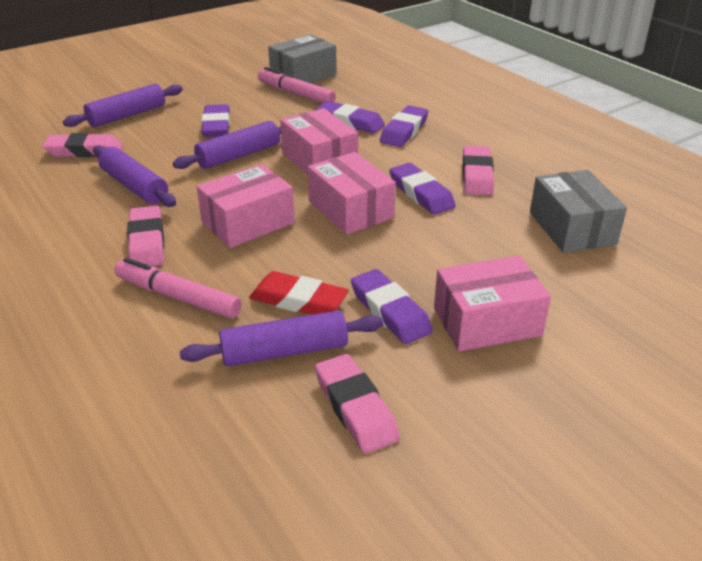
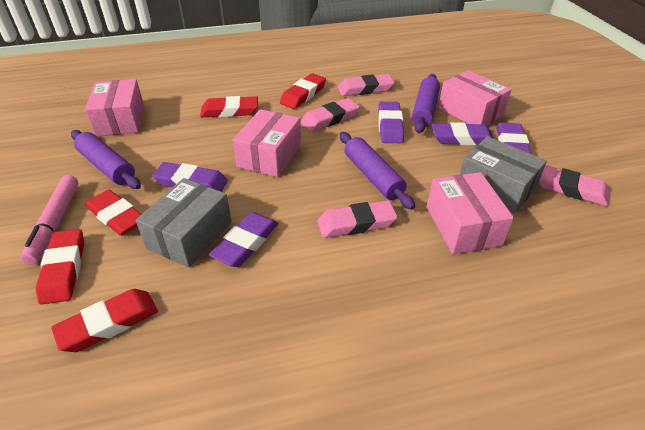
pink marker: 2 -> 1
purple rolling pin: 4 -> 3
red eraser: 1 -> 5

